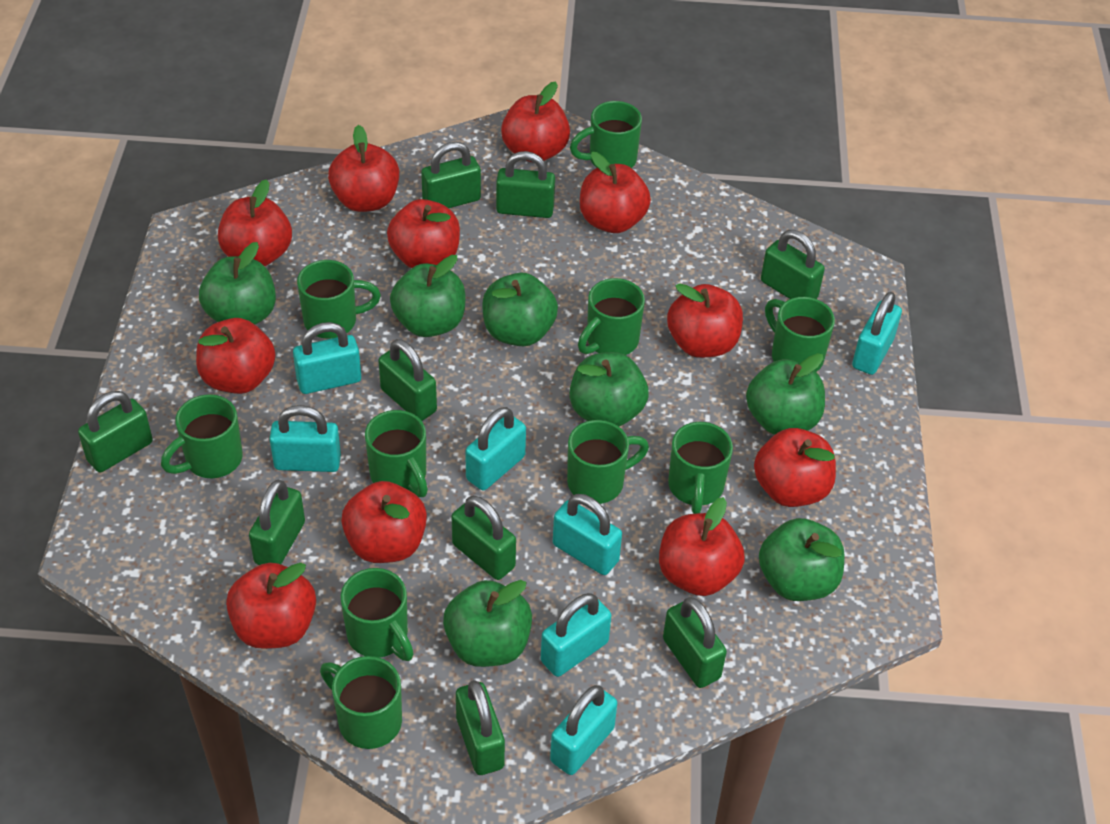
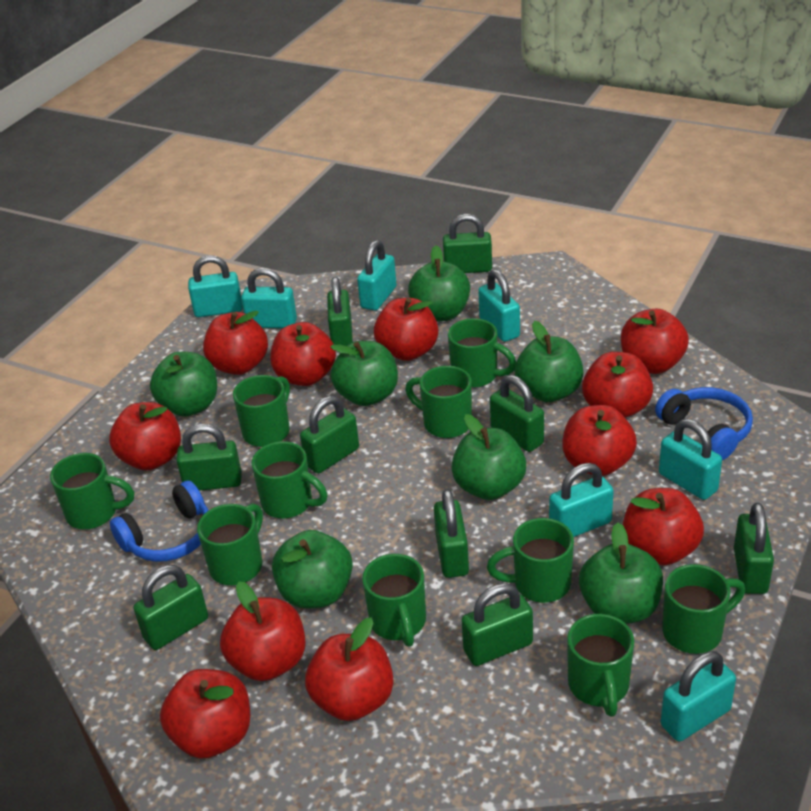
blue headphones: 0 -> 2

